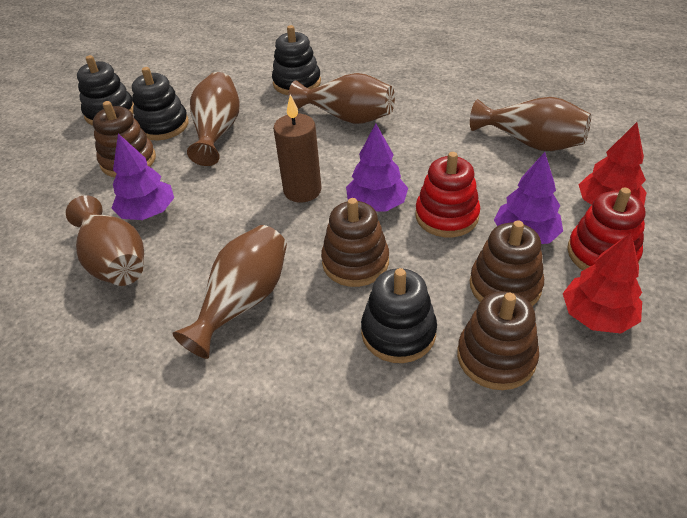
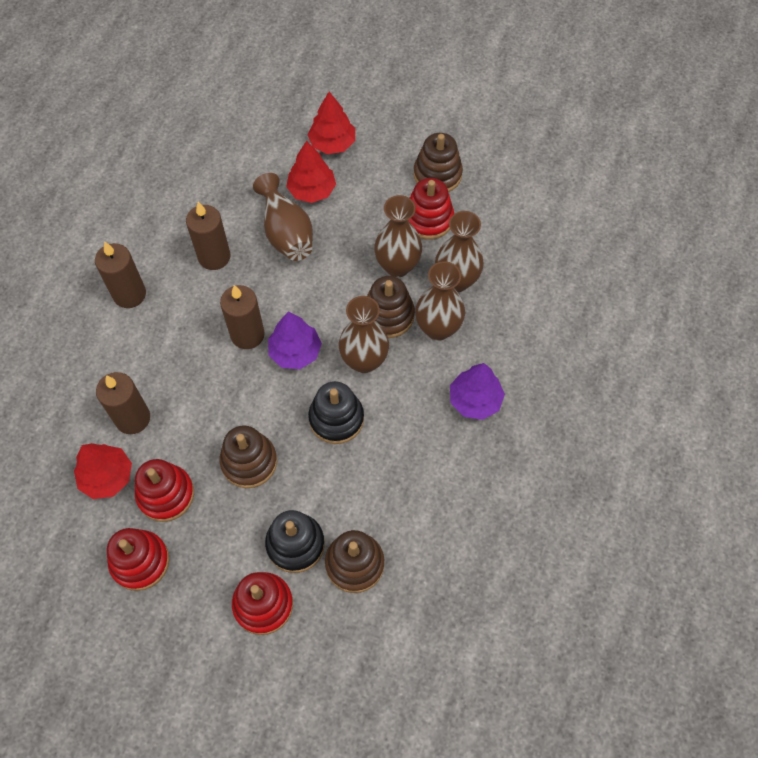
black stacking toy: 4 -> 2
brown candle: 1 -> 4
purple tree: 3 -> 2
red stacking toy: 2 -> 4
red tree: 2 -> 3

